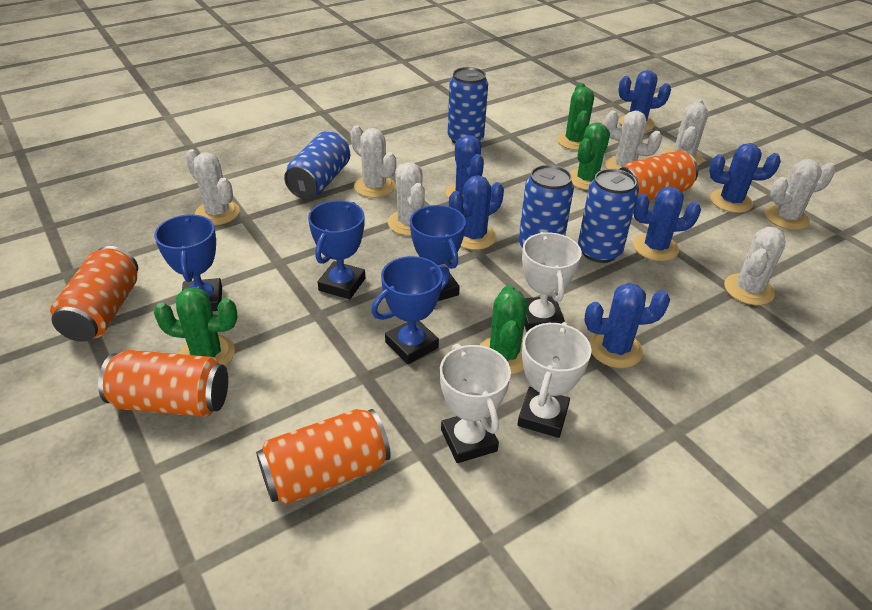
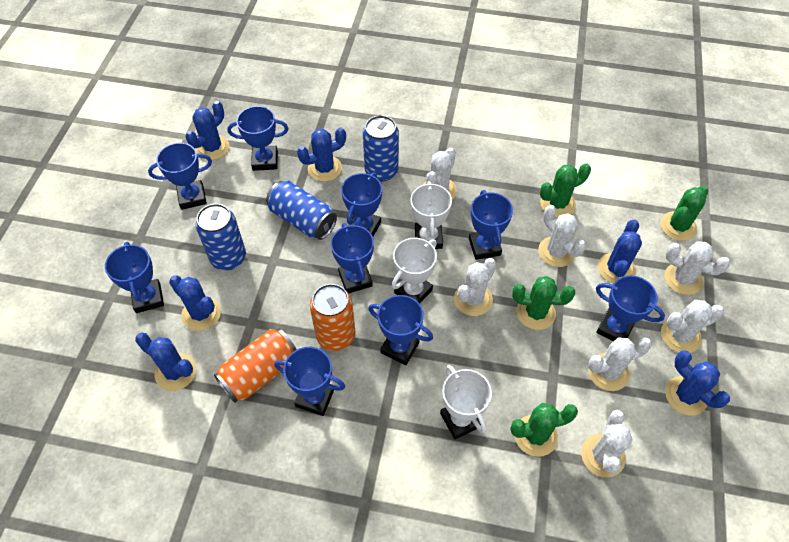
blue can: 4 -> 3
blue trophy: 4 -> 9
orange can: 4 -> 2

